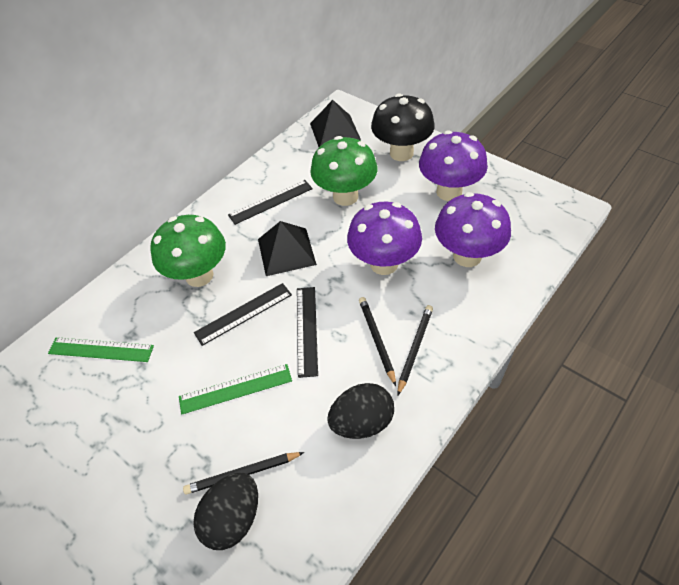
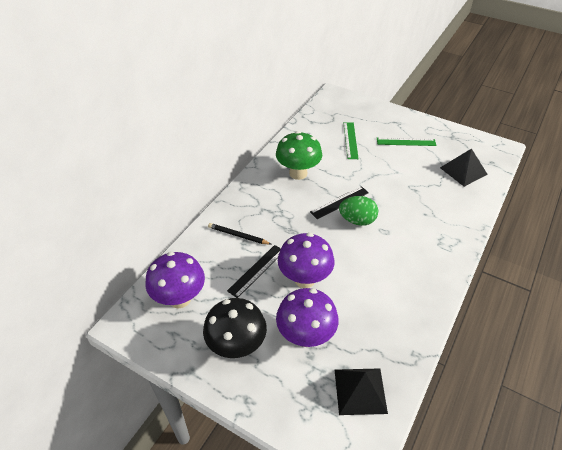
black egg: 2 -> 0
black pencil: 3 -> 1
black ruler: 3 -> 2
green egg: 0 -> 1
green mushroom: 2 -> 1

